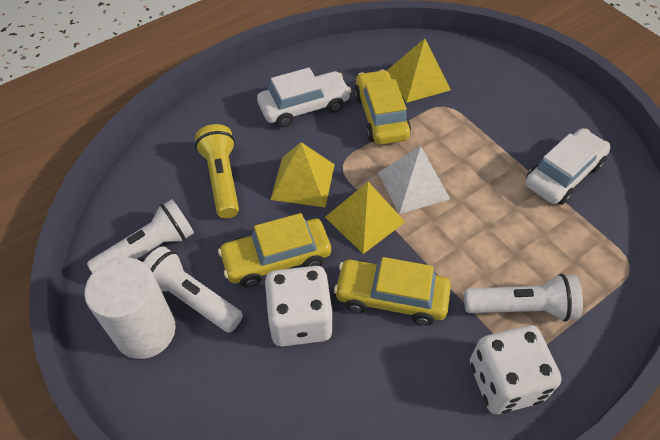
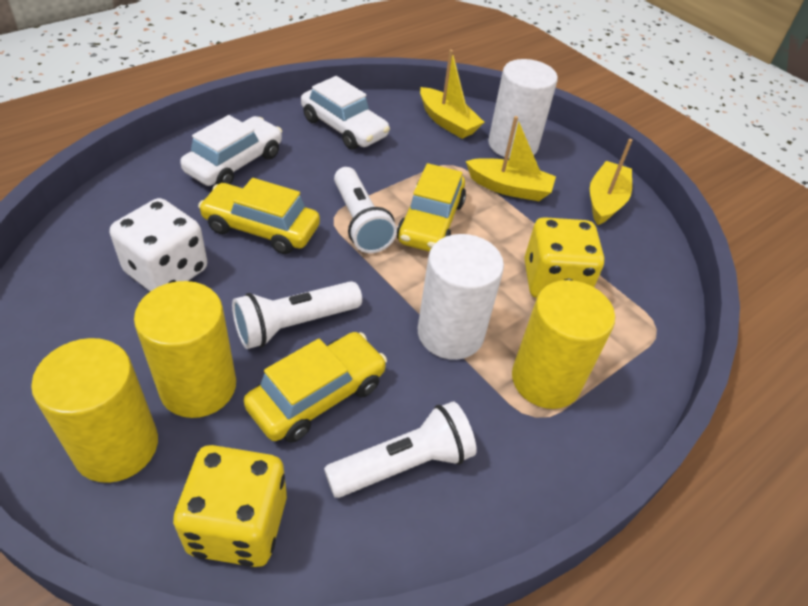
white cylinder: 1 -> 2
white dice: 2 -> 1
white pyramid: 1 -> 0
yellow boat: 0 -> 3
yellow cylinder: 0 -> 3
yellow dice: 0 -> 2
yellow flashlight: 1 -> 0
yellow pyramid: 3 -> 0

